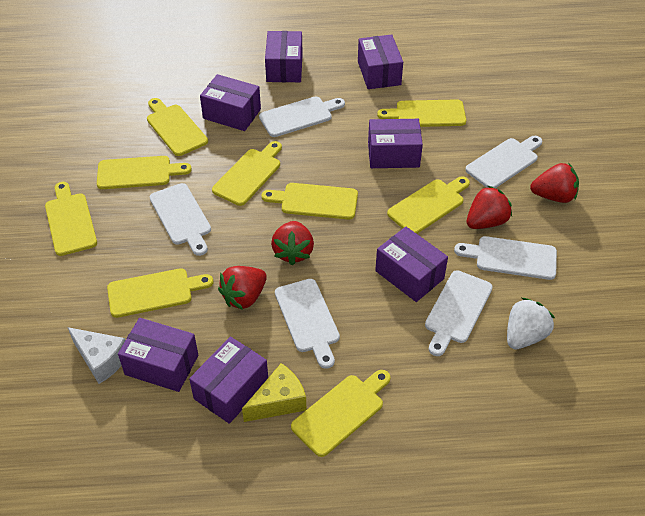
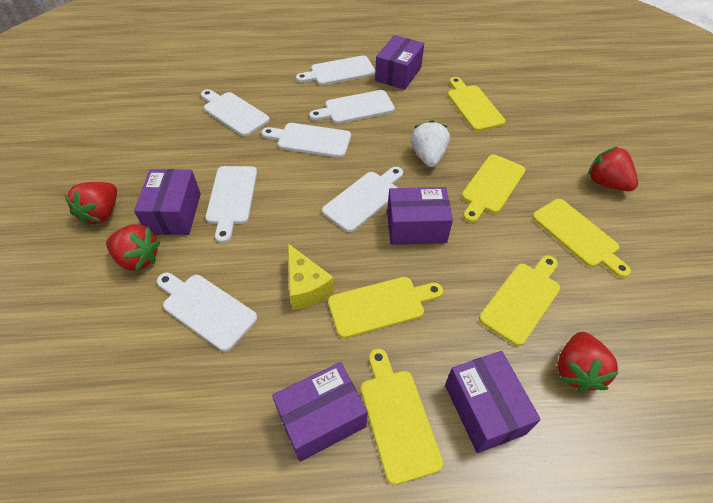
purple box: 7 -> 5
white cheese: 1 -> 0
white cutting board: 6 -> 7
yellow cutting board: 9 -> 6

